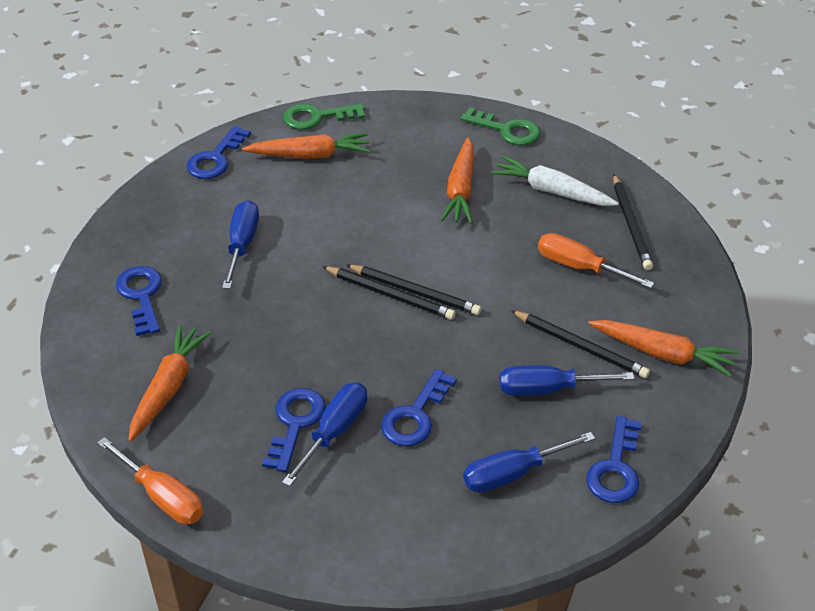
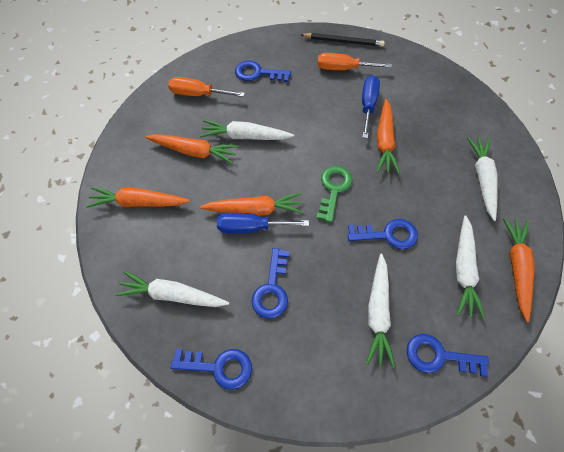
black pencil: 4 -> 1
blue screwdriver: 4 -> 2
green key: 2 -> 1
orange carrot: 4 -> 5
white carrot: 1 -> 5

